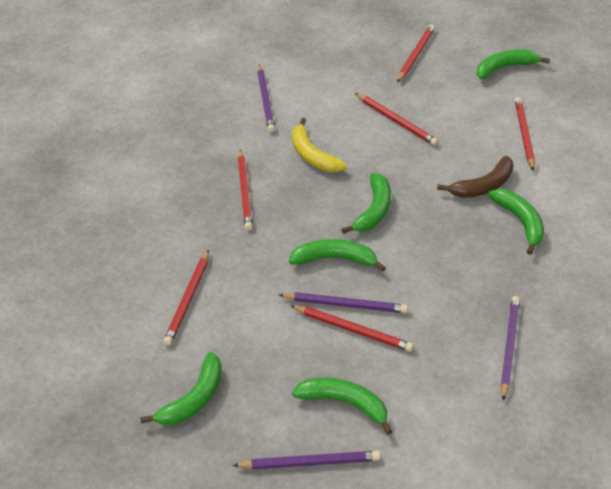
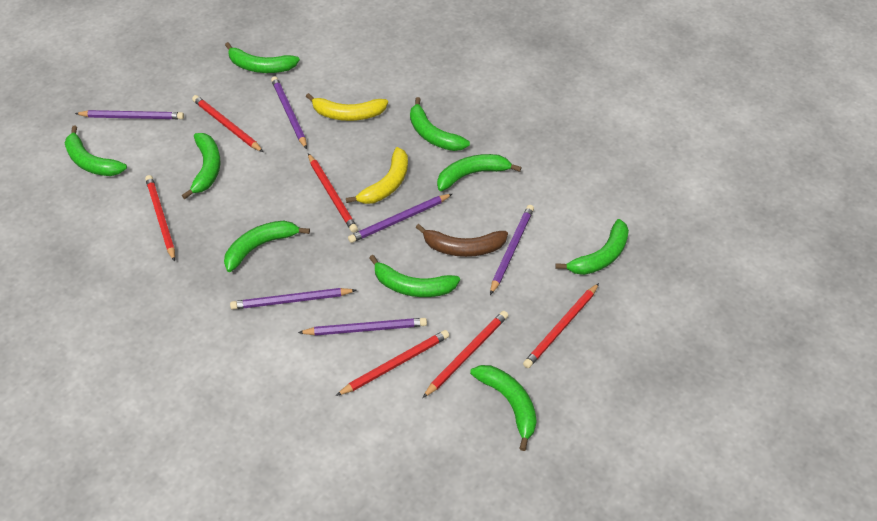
green banana: 6 -> 9
purple pencil: 4 -> 6
yellow banana: 1 -> 2

